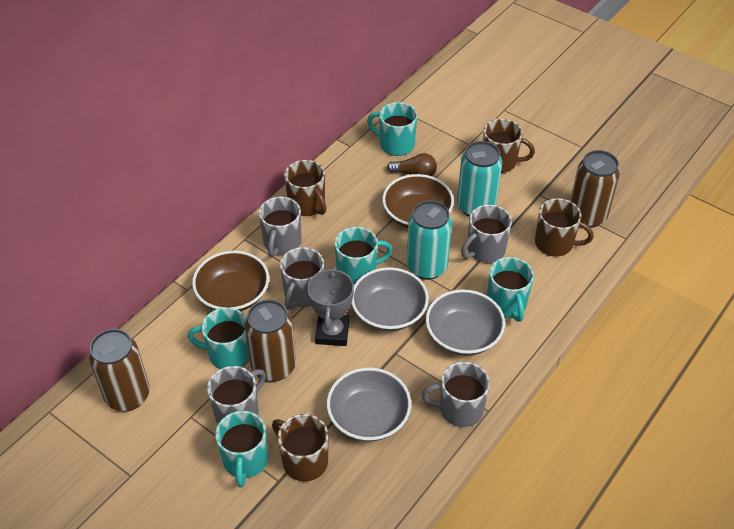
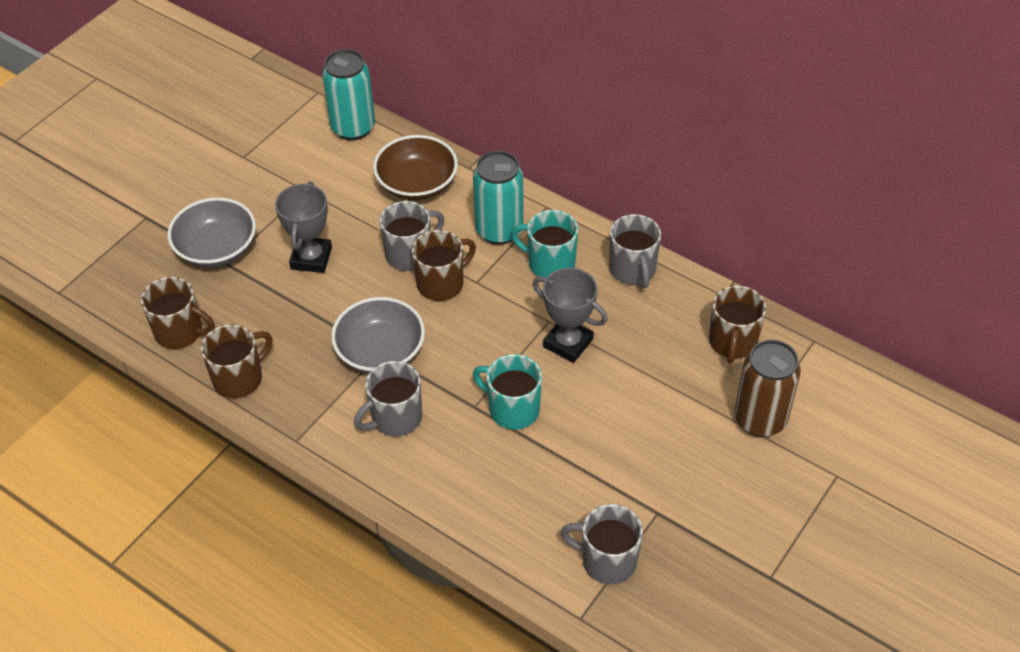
brown bowl: 2 -> 1
brown can: 3 -> 1
brown light bulb: 1 -> 0
grey bowl: 3 -> 2
grey mug: 5 -> 4
grey trophy: 1 -> 2
turquoise mug: 5 -> 2

